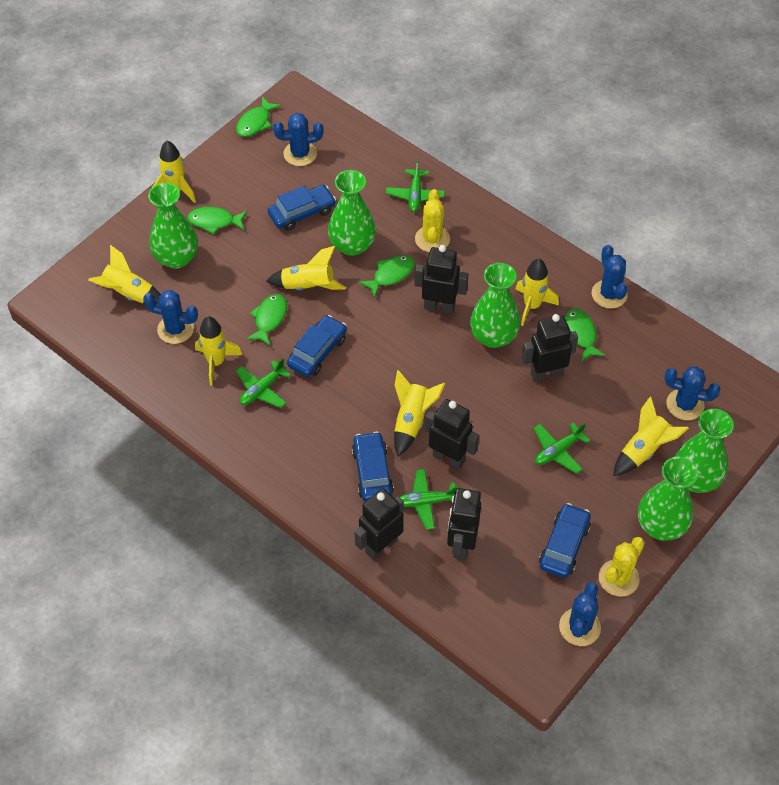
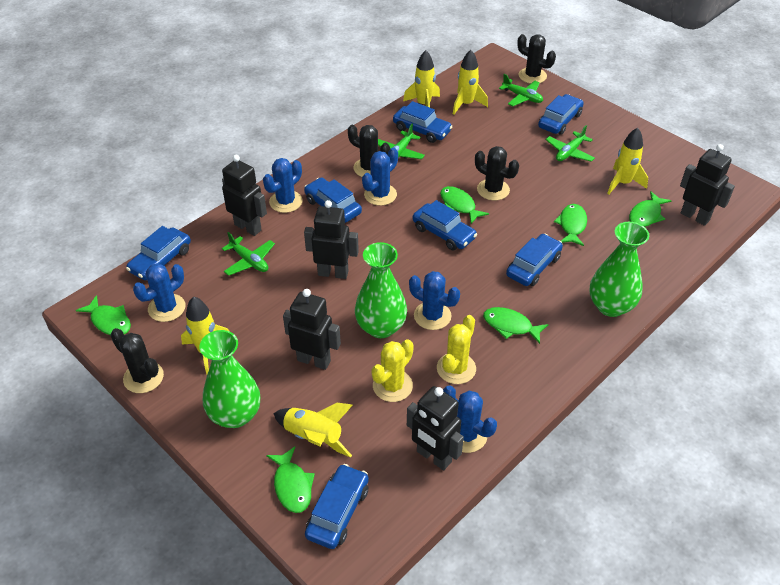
black cactus: 0 -> 4
blue car: 4 -> 7
green fish: 5 -> 6
green vase: 5 -> 3
yellow rocket: 7 -> 5

